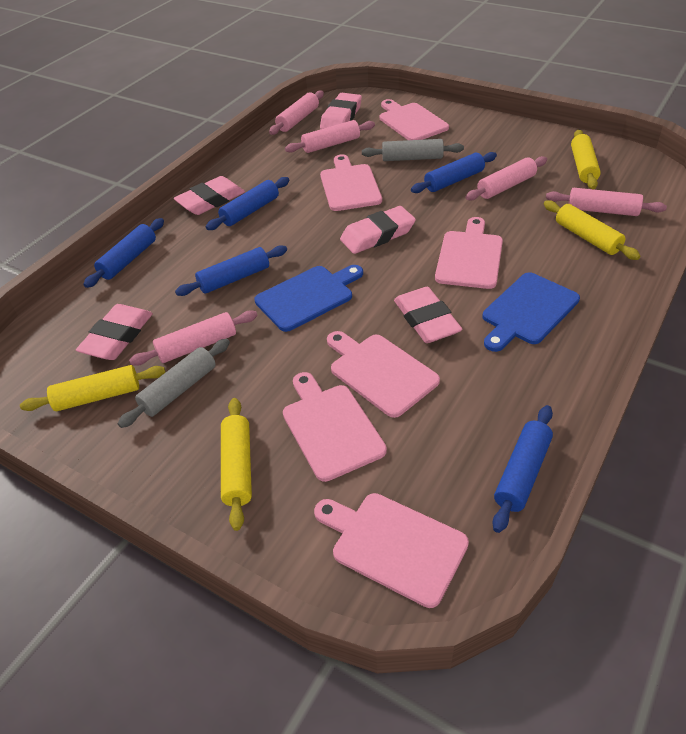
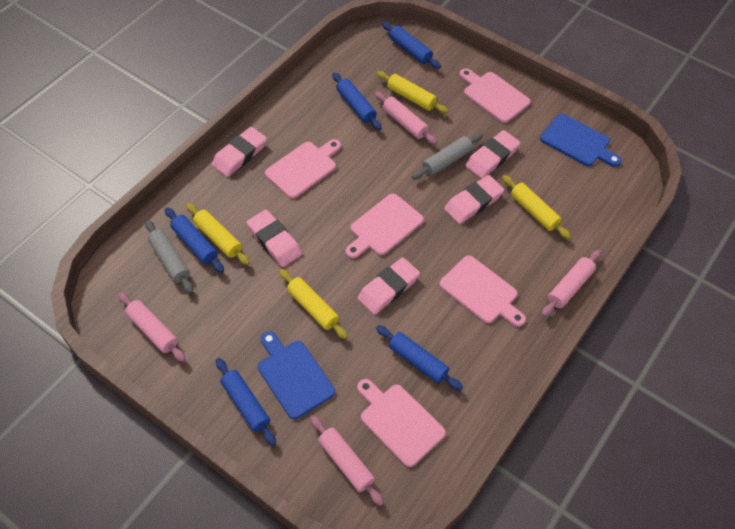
pink cutting board: 6 -> 5
pink rolling pin: 5 -> 4

